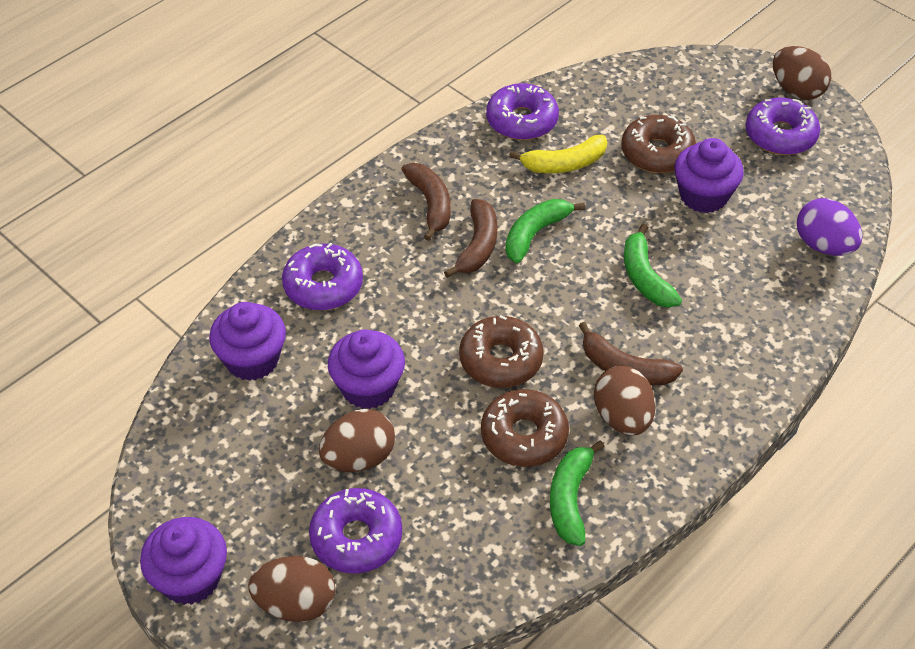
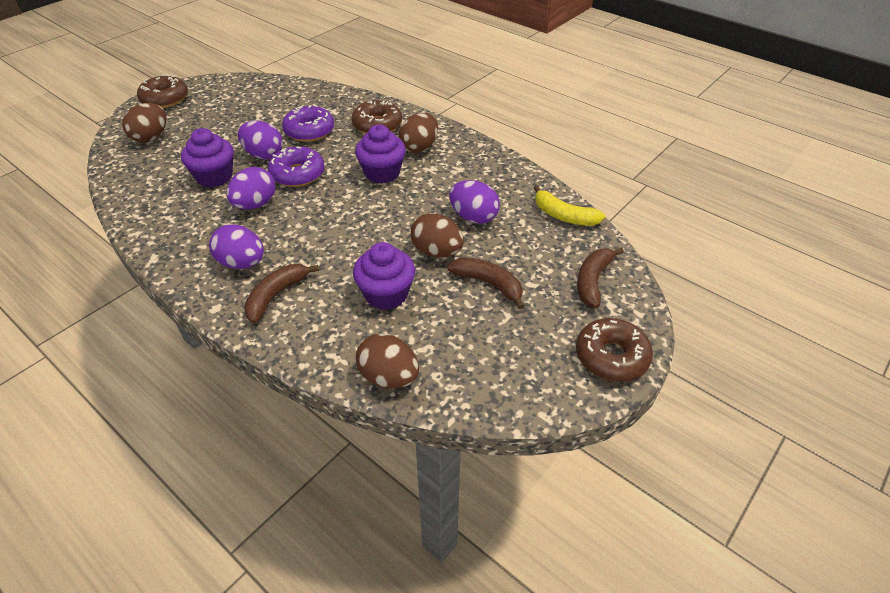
green banana: 3 -> 0
purple cupcake: 4 -> 3
purple donut: 4 -> 2
purple egg: 1 -> 4

